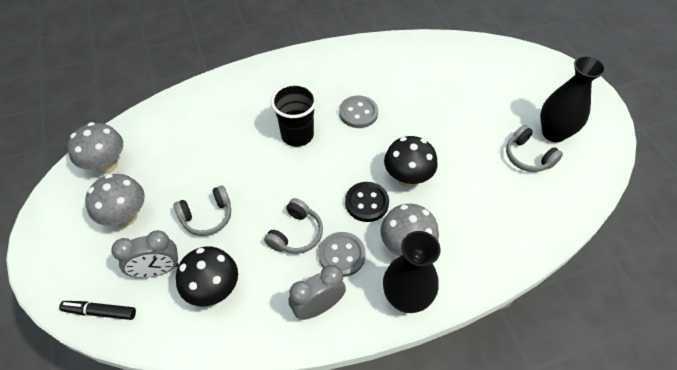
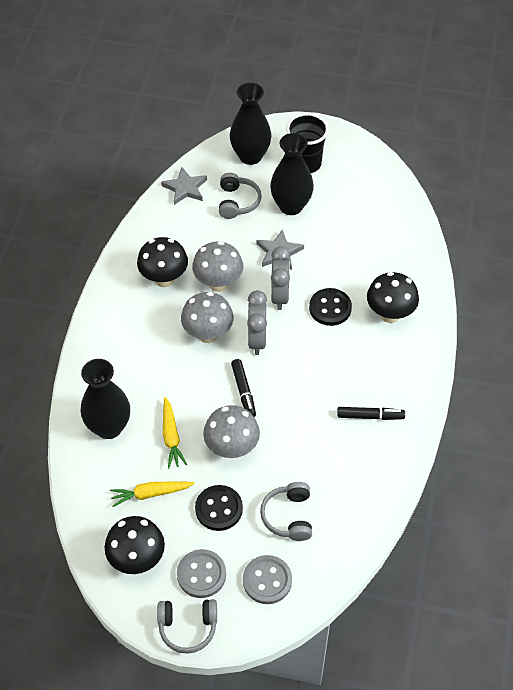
black button: 1 -> 2
black marker: 1 -> 2
black mushroom: 2 -> 3
black vase: 2 -> 3
grey star: 0 -> 2
yellow carrot: 0 -> 2

